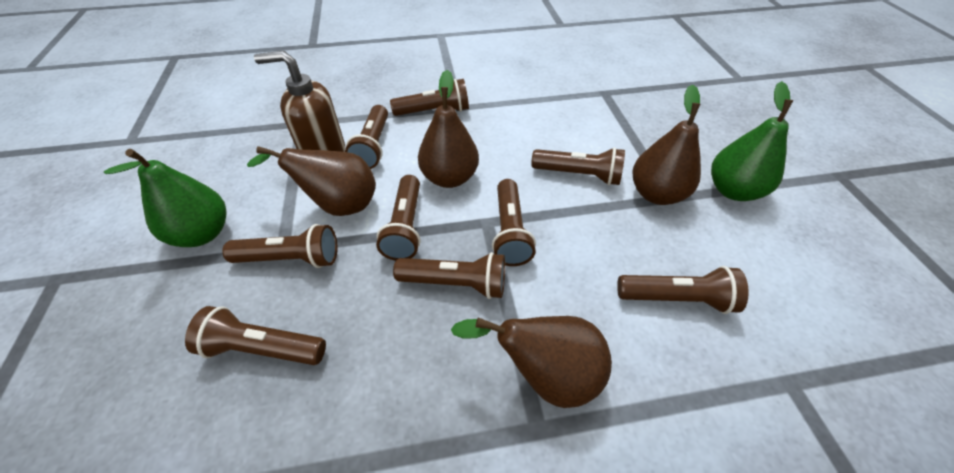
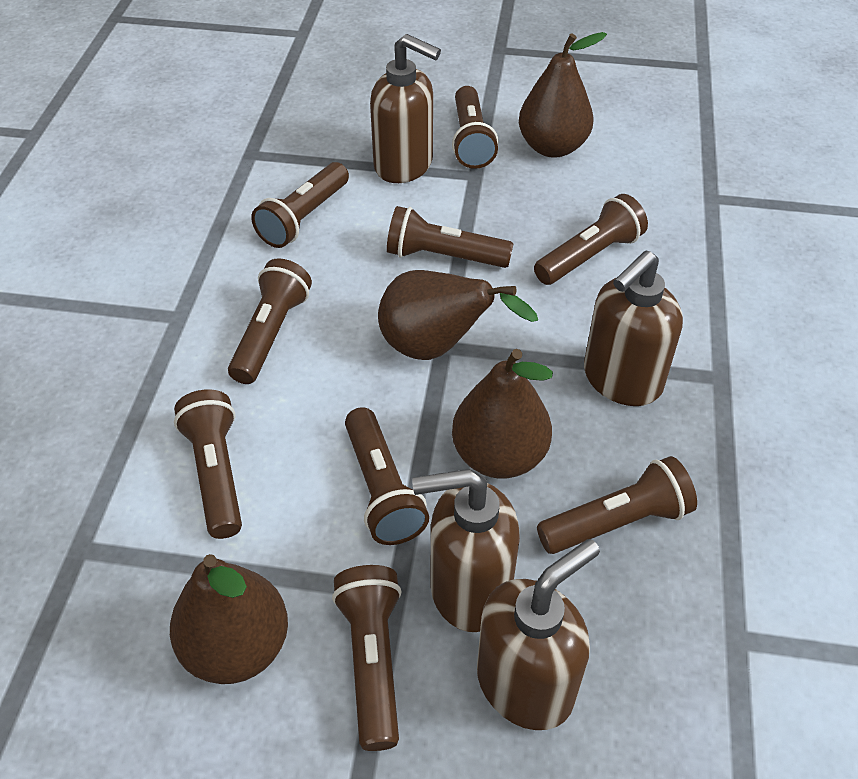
brown soap dispenser: 1 -> 4
green pear: 2 -> 0

